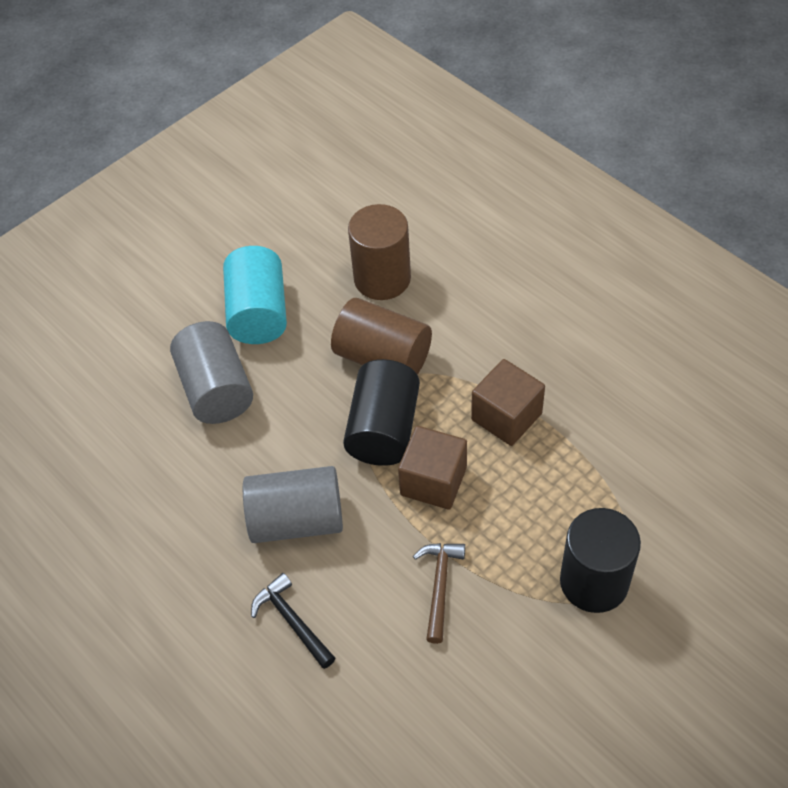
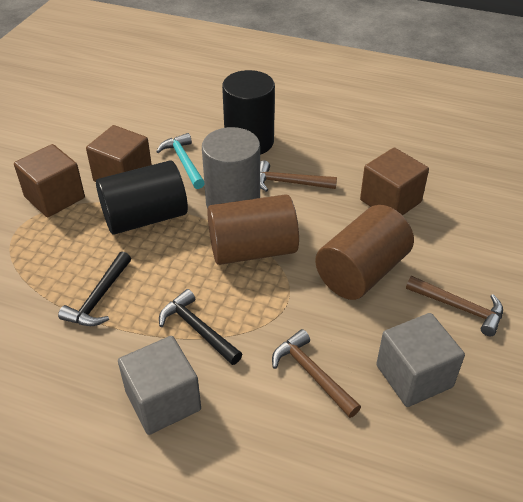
black hammer: 1 -> 2
brown cube: 2 -> 3
brown hammer: 1 -> 3
grey cube: 0 -> 2
grey cylinder: 2 -> 1
turquoise cylinder: 1 -> 0
turquoise hammer: 0 -> 1

